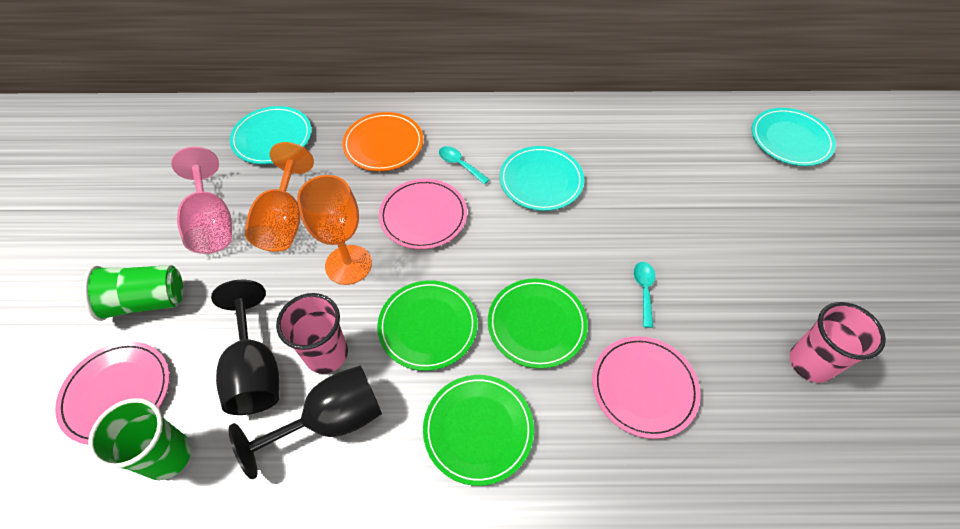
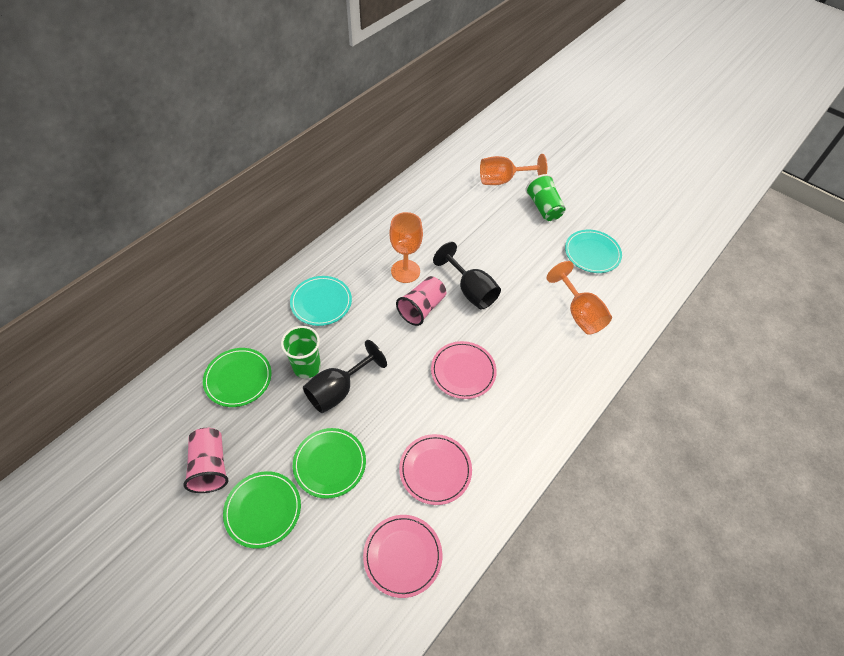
orange goblet: 2 -> 3
orange plate: 1 -> 0
pink goblet: 1 -> 0
turquoise plate: 3 -> 2
turquoise spoon: 2 -> 0

